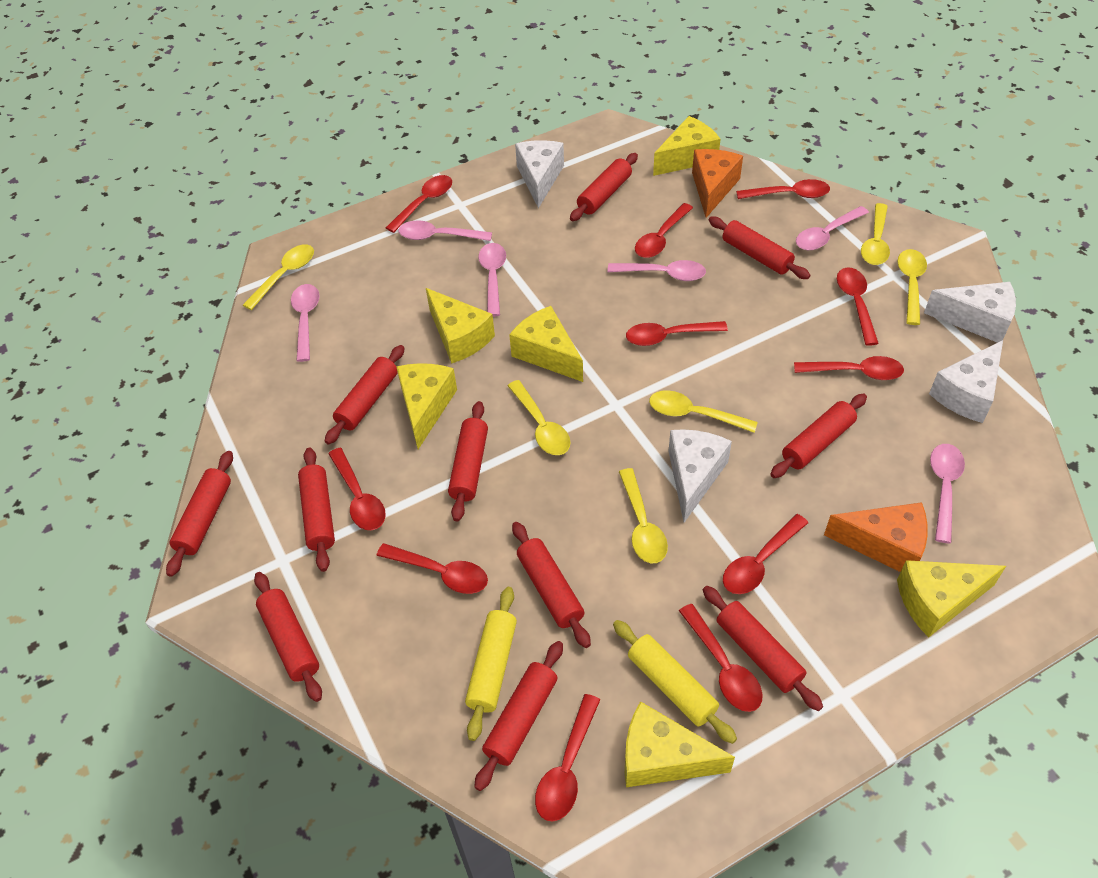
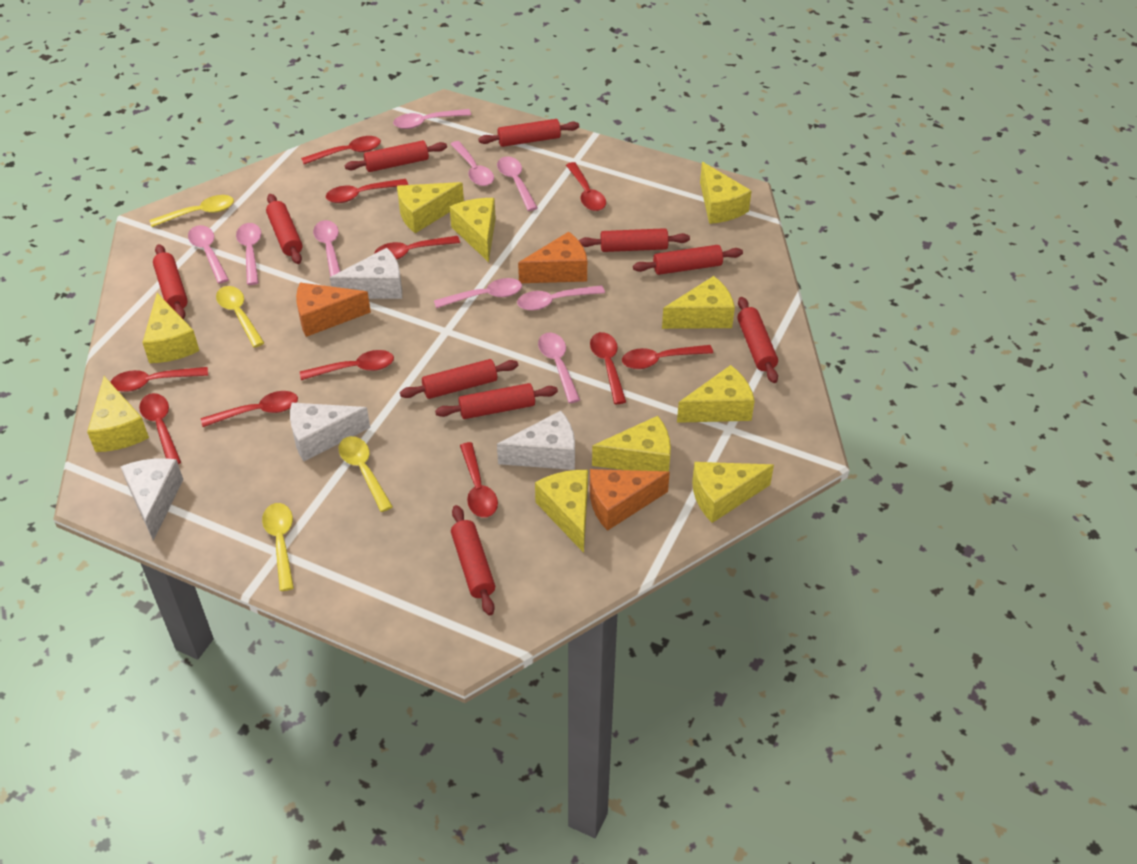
orange cheese: 2 -> 3
pink spoon: 6 -> 9
red rolling pin: 11 -> 10
yellow cheese: 6 -> 10
yellow rolling pin: 2 -> 0
yellow spoon: 6 -> 4

